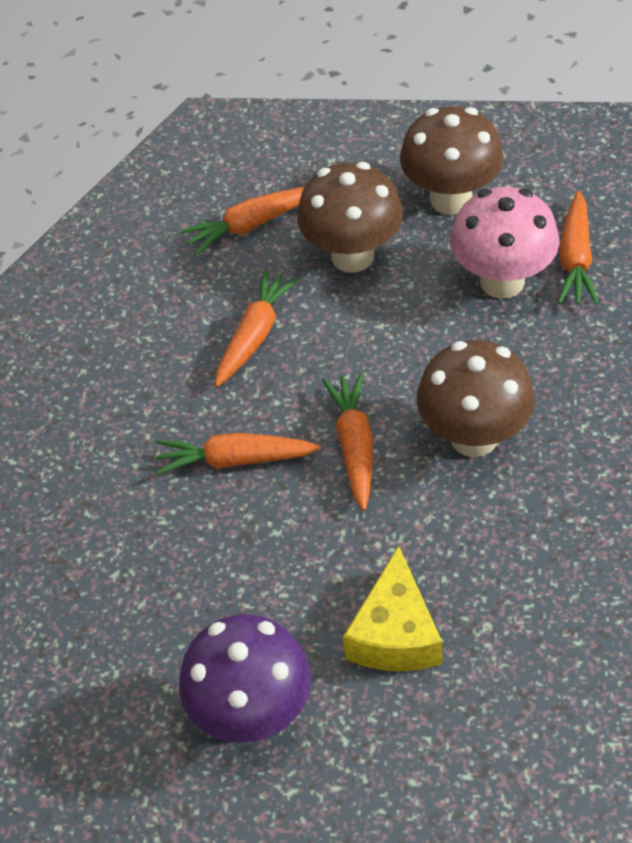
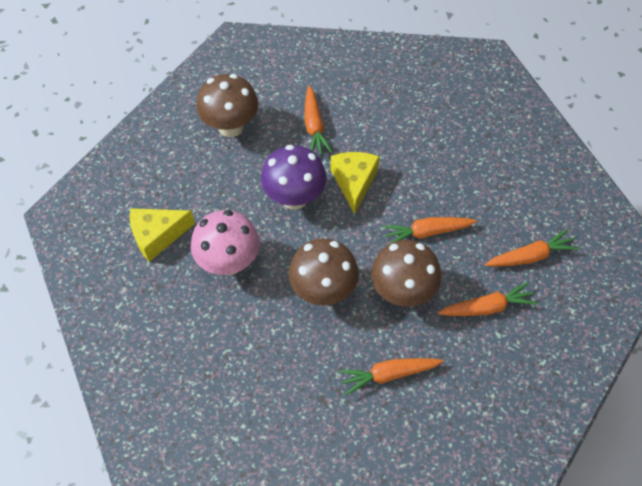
yellow cheese: 1 -> 2

